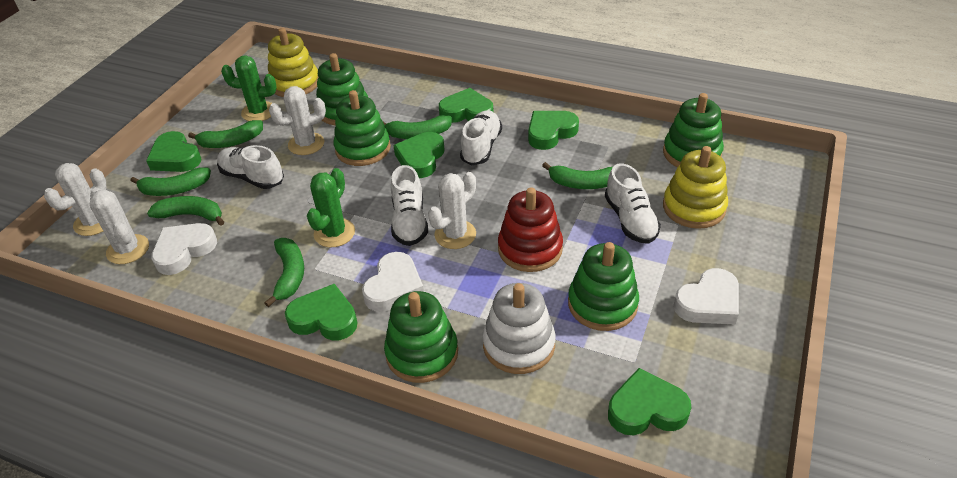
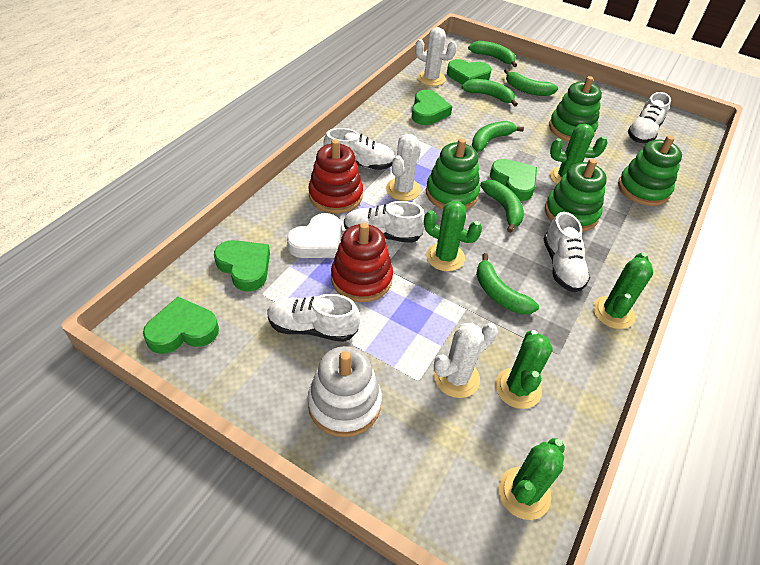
green cactus: 2 -> 5
green heart: 6 -> 5
green stacking toy: 5 -> 4
red stacking toy: 1 -> 2
white cactus: 4 -> 3
white heart: 3 -> 1
white shoe: 4 -> 5
yellow stacking toy: 2 -> 0

